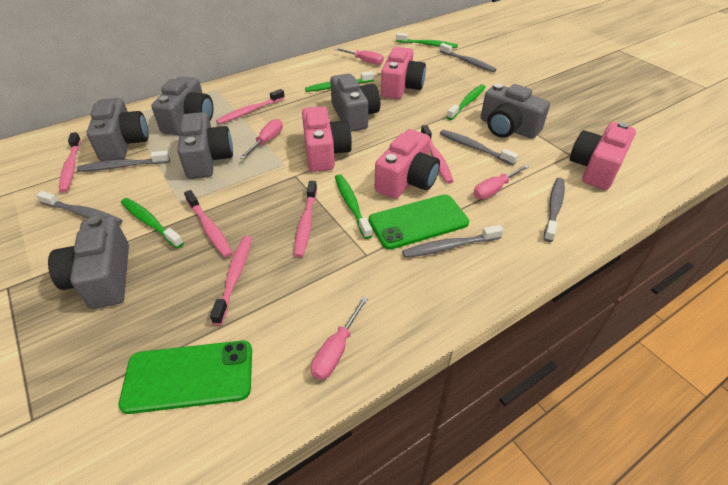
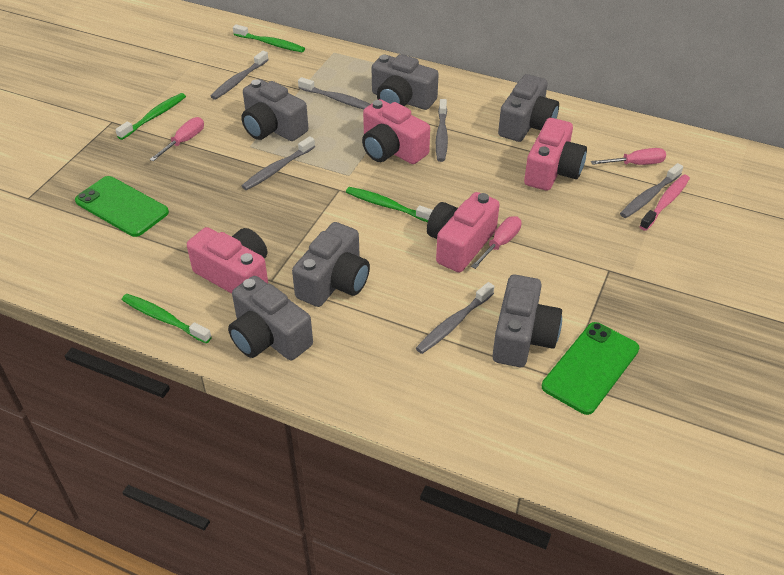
green toothbrush: 5 -> 4
pink screwdriver: 4 -> 3
pink toothbrush: 6 -> 1

